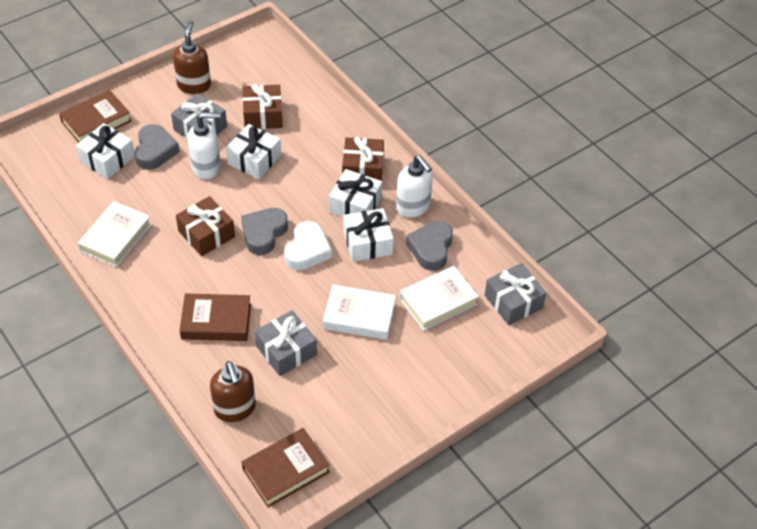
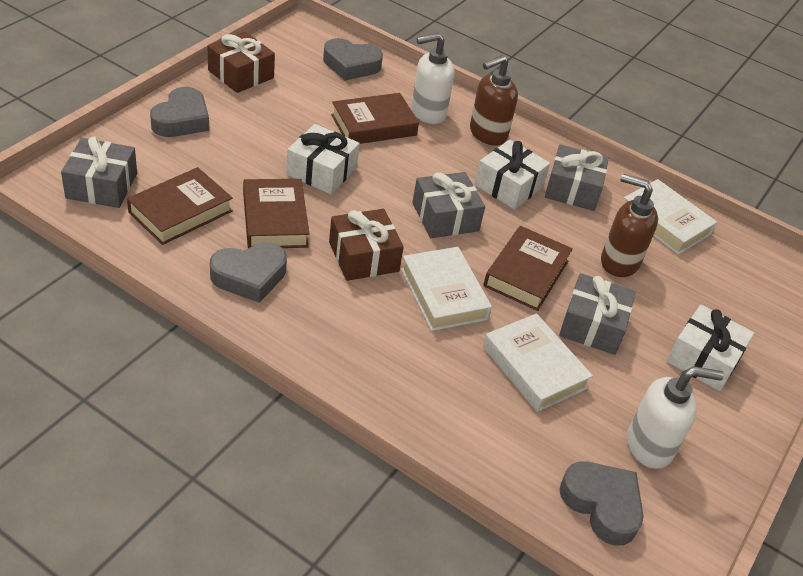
brown book: 3 -> 4
brown gift: 3 -> 2
grey gift: 3 -> 4
grey heart: 3 -> 4
white gift: 4 -> 3
white heart: 1 -> 0

